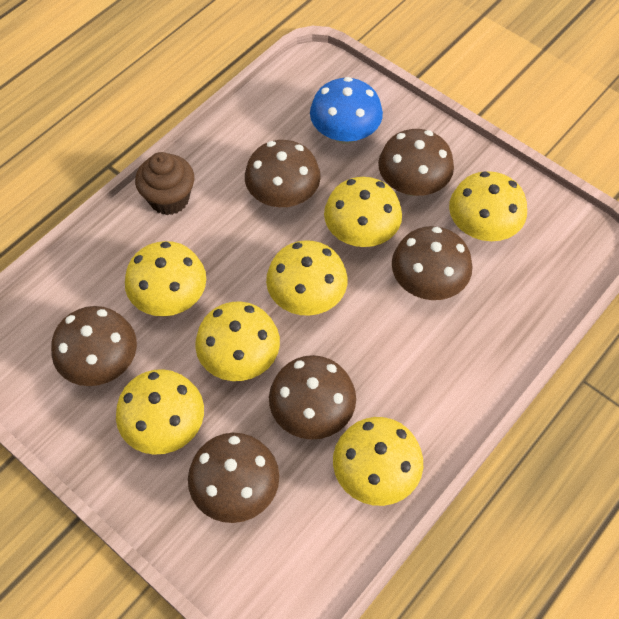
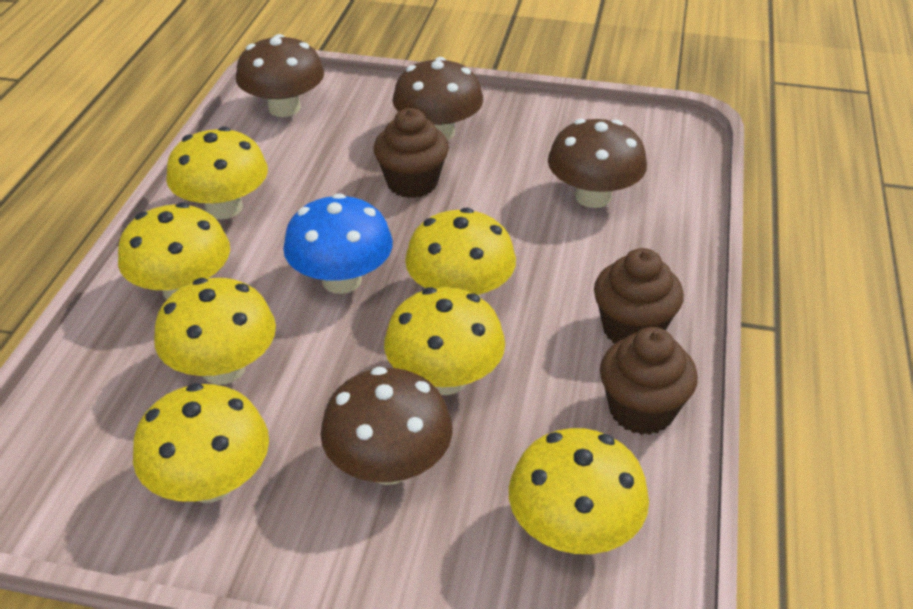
brown cupcake: 1 -> 3
brown mushroom: 6 -> 4

